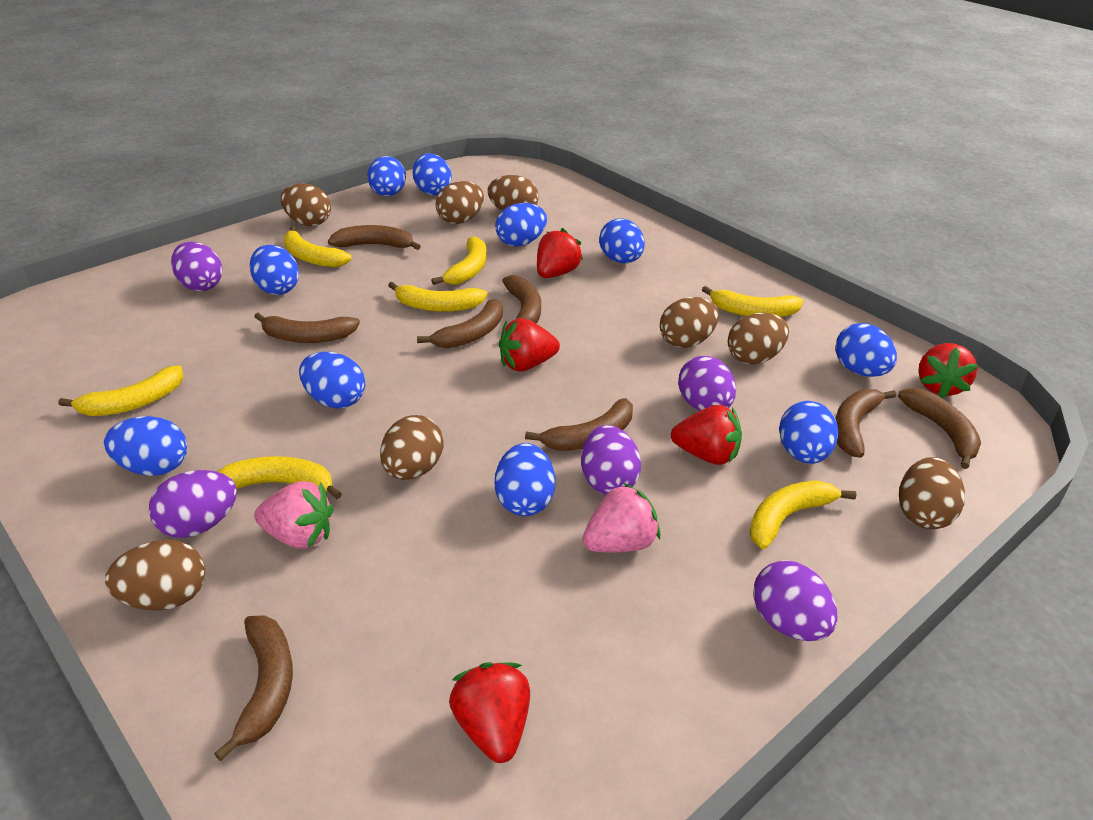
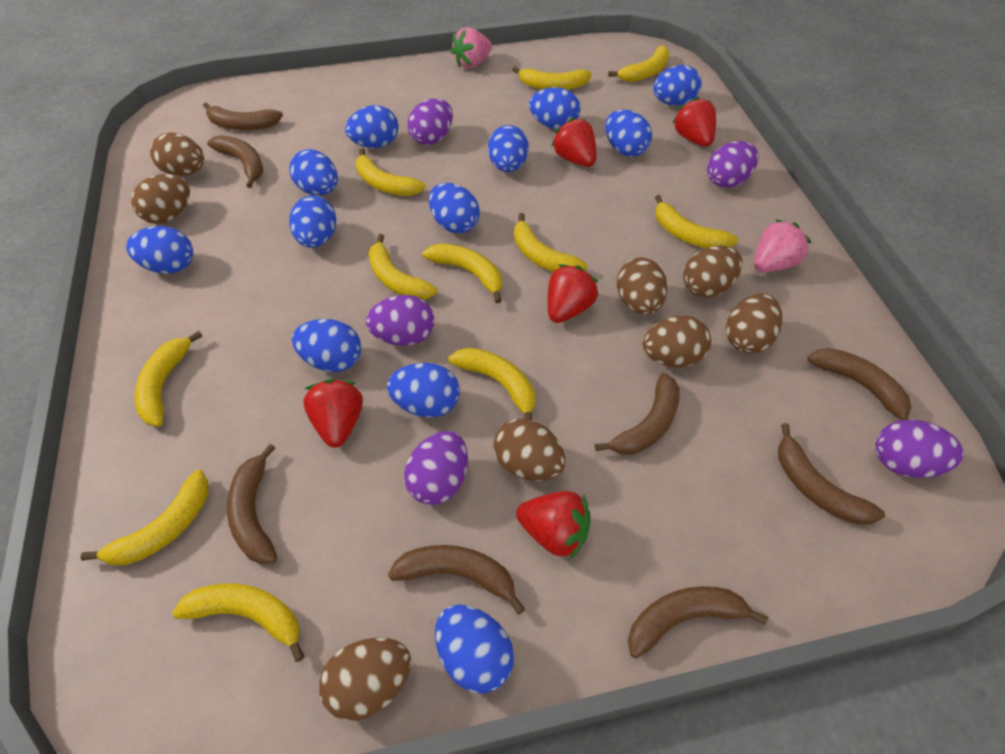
blue egg: 10 -> 12
yellow banana: 7 -> 11

